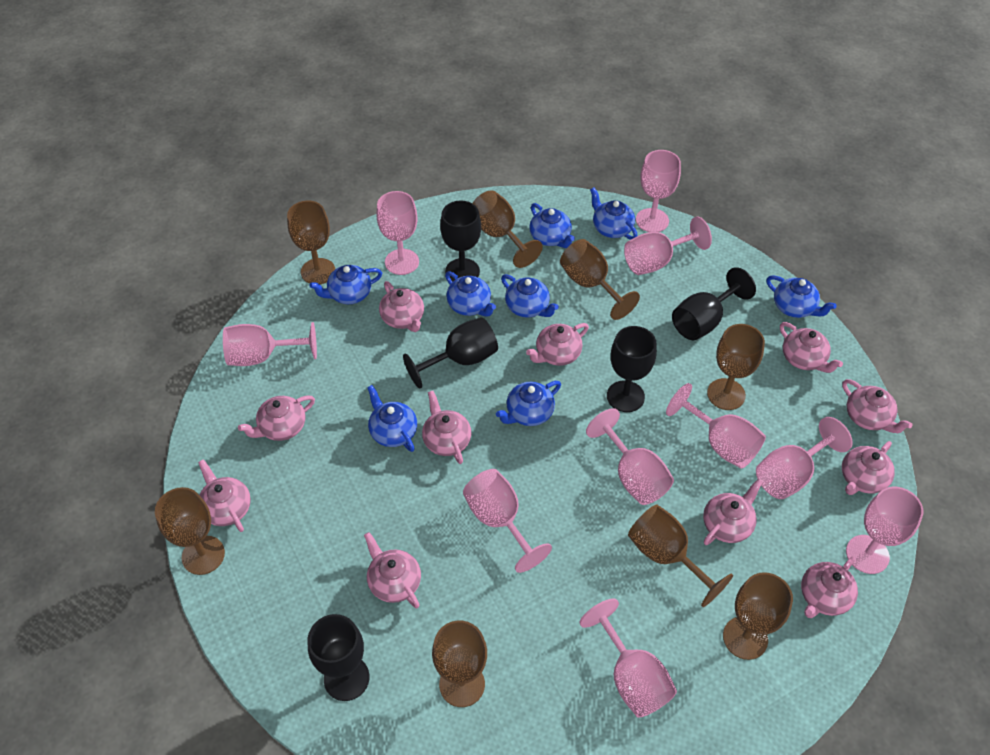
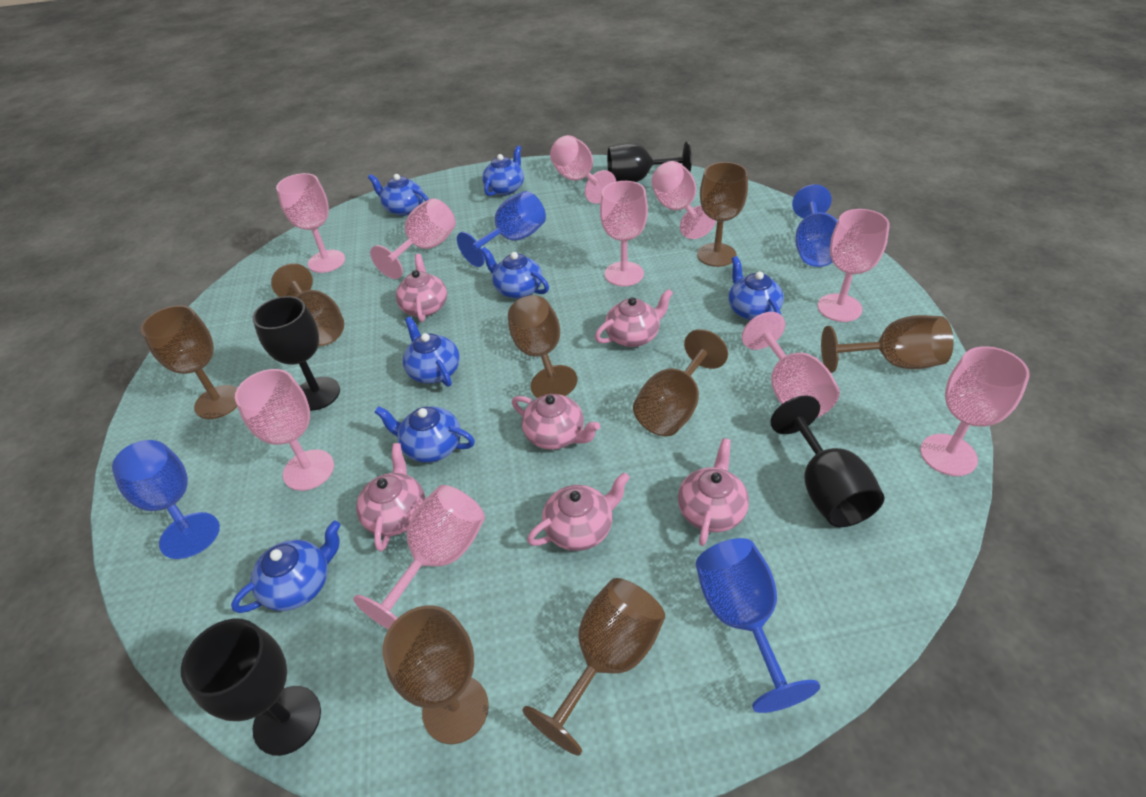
black goblet: 5 -> 4
blue goblet: 0 -> 4
blue teapot: 8 -> 7
pink teapot: 11 -> 6

